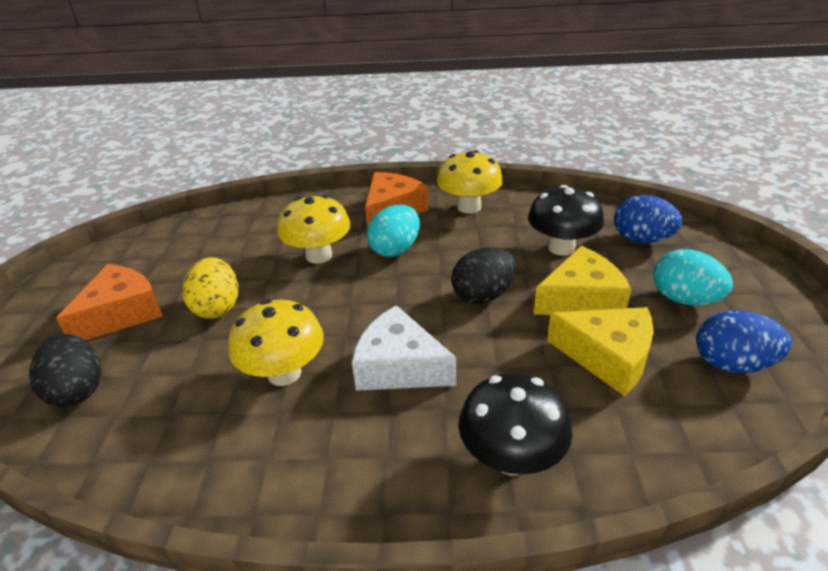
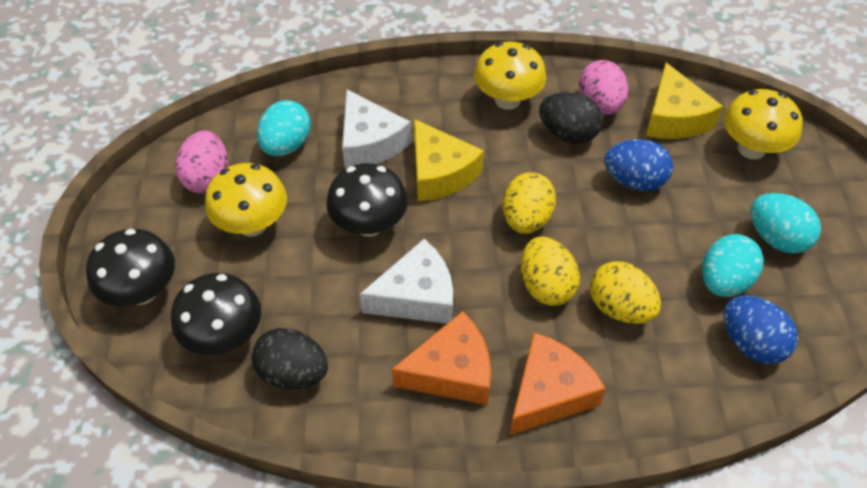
black mushroom: 2 -> 3
pink egg: 0 -> 2
turquoise egg: 2 -> 3
white cheese: 1 -> 2
yellow egg: 1 -> 3

